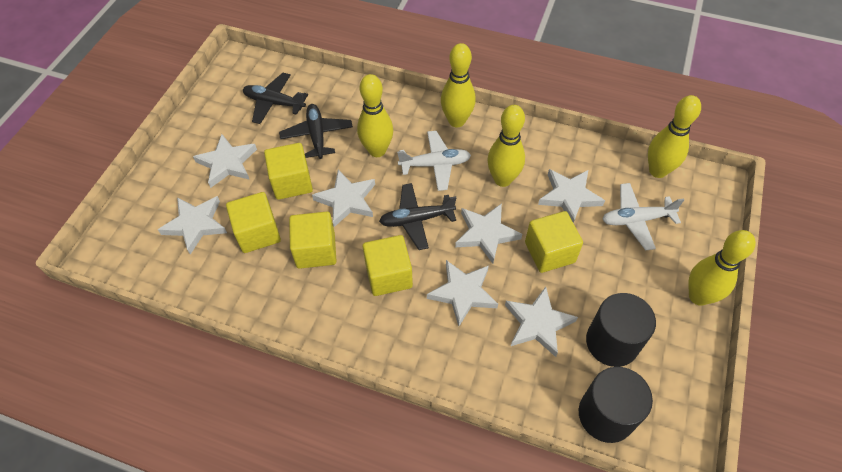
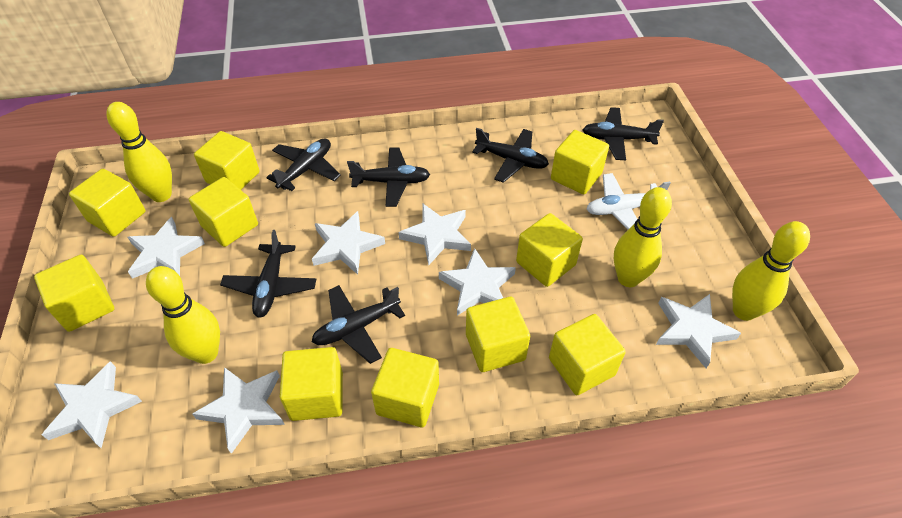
black cylinder: 2 -> 0
black plane: 3 -> 6
white plane: 2 -> 1
yellow bowling pin: 5 -> 4
yellow cube: 5 -> 10

